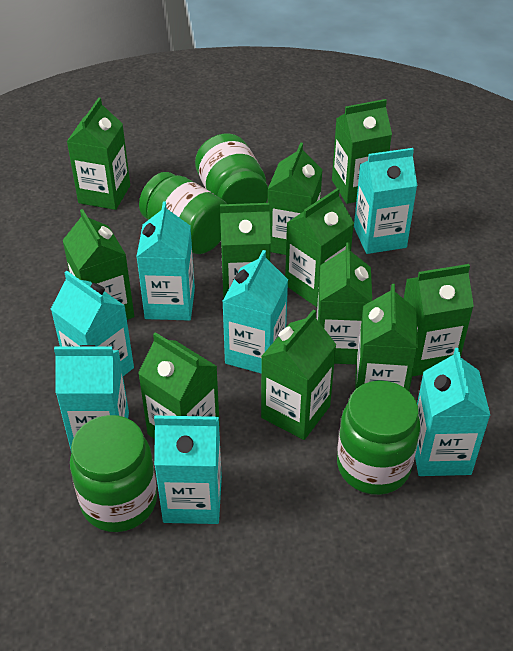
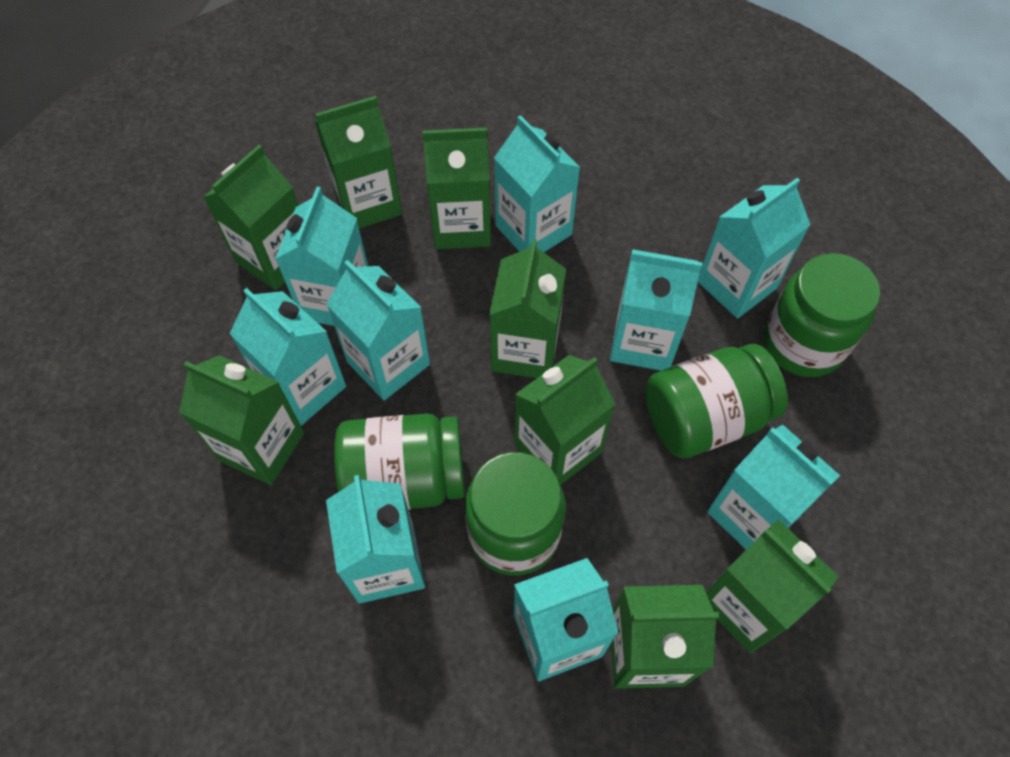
green carton: 11 -> 8
turquoise carton: 7 -> 9

